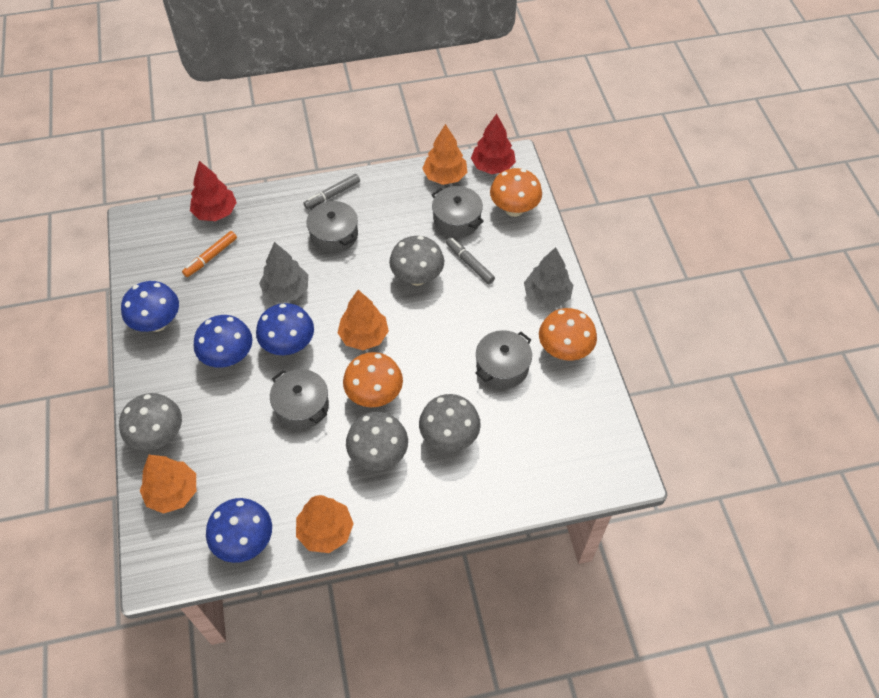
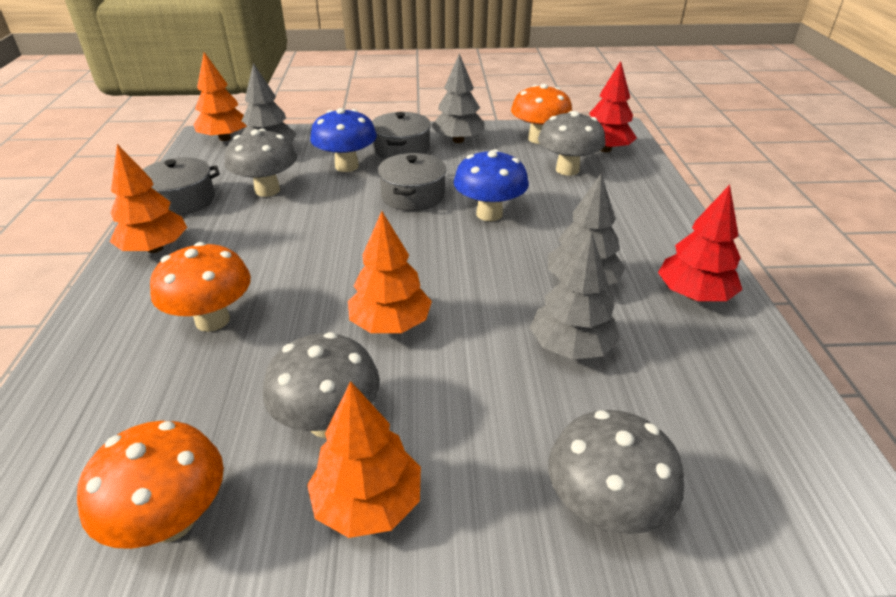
blue mushroom: 4 -> 2
grey marker: 2 -> 0
grey pot: 4 -> 3
grey tree: 2 -> 4
orange marker: 1 -> 0

